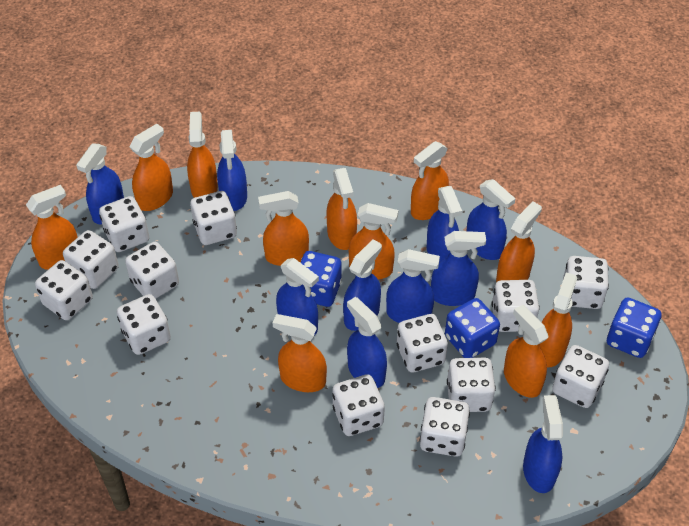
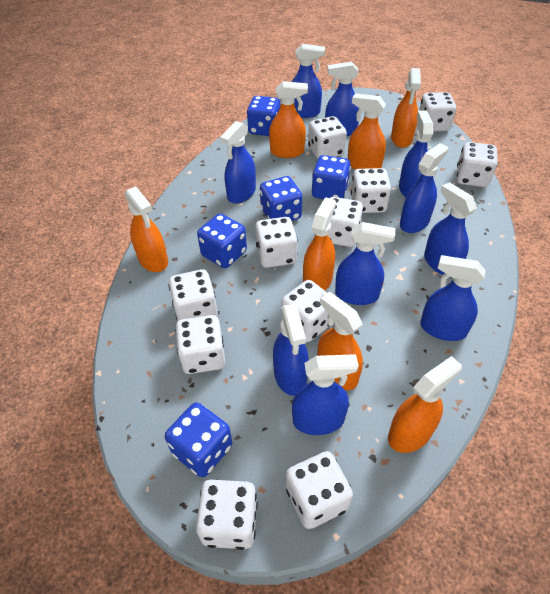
blue dice: 3 -> 5
orange spray bottle: 11 -> 7
white dice: 13 -> 11

